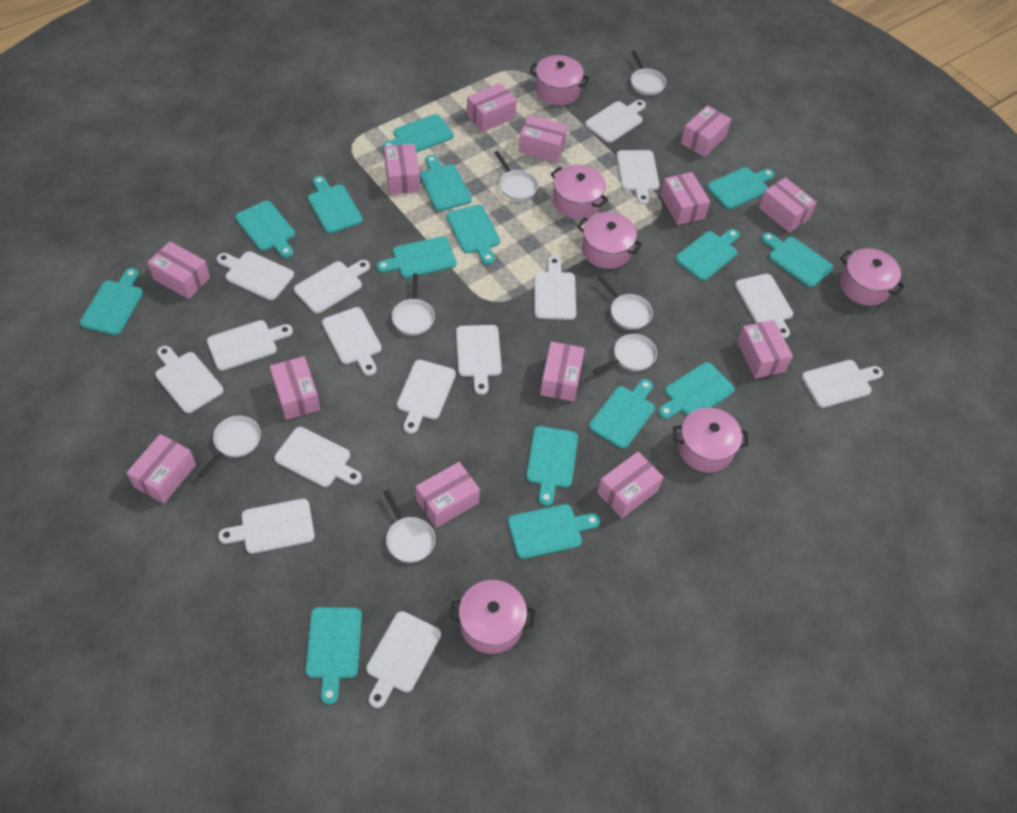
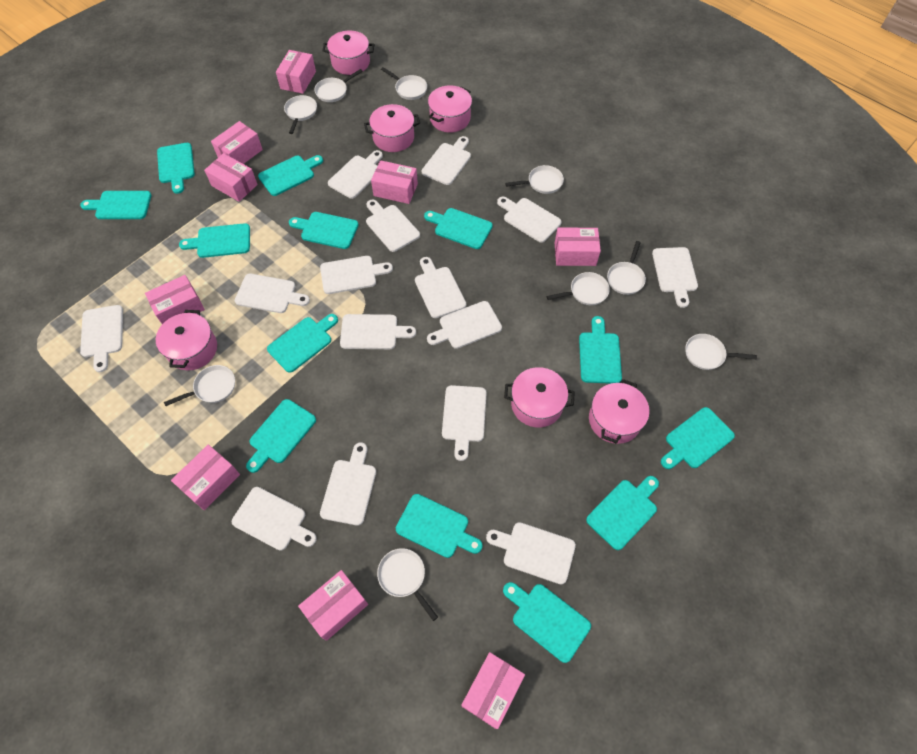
pink box: 13 -> 9
turquoise cutting board: 15 -> 13
white pan: 7 -> 9

